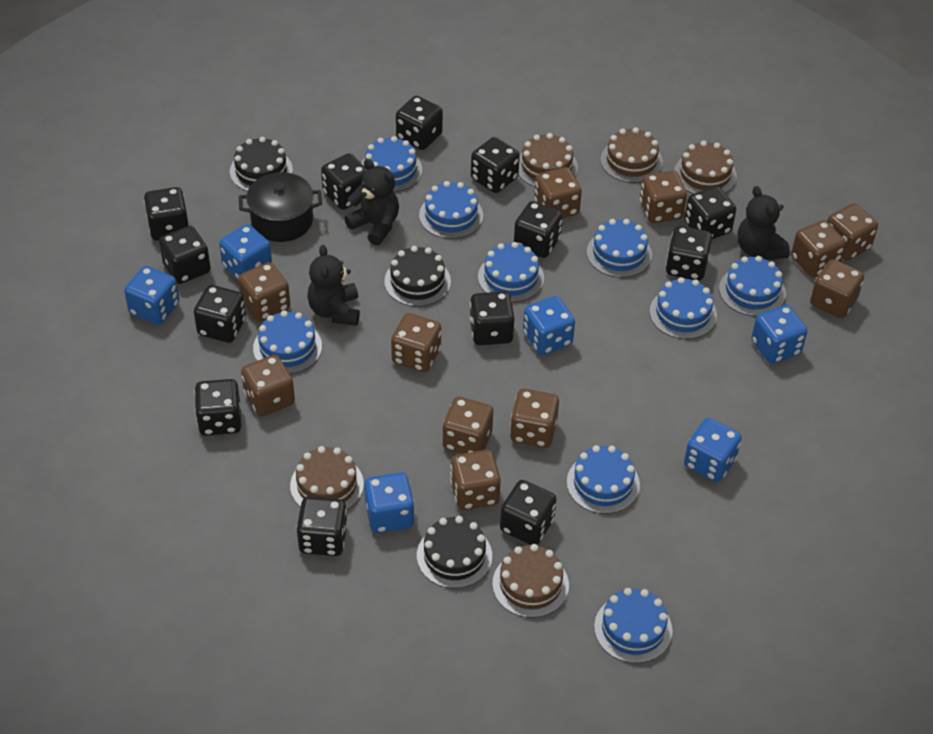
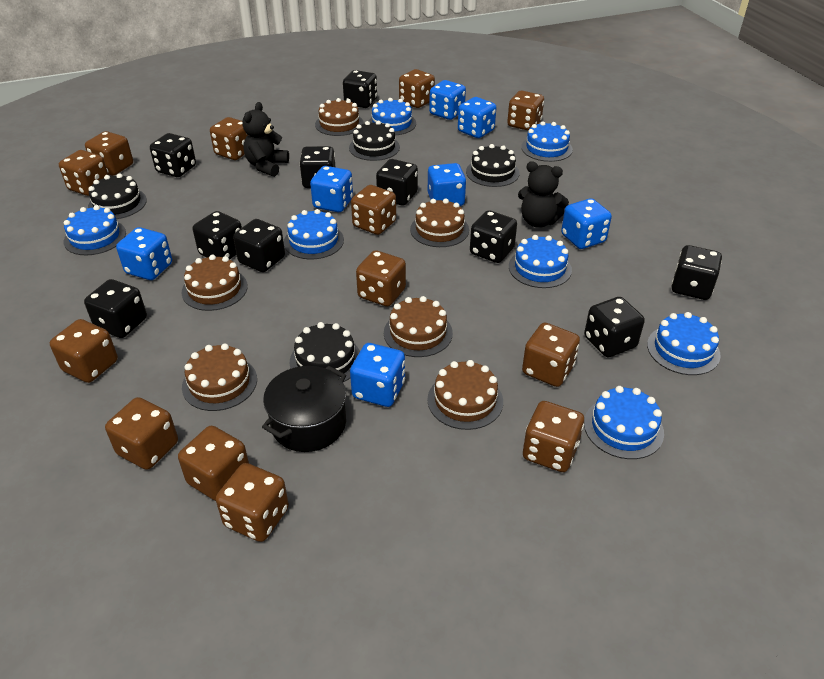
black cake: 3 -> 4
black dice: 13 -> 10
black teddy bear: 3 -> 2
blue cake: 9 -> 7
blue dice: 6 -> 7
brown cake: 5 -> 6
brown dice: 11 -> 13

